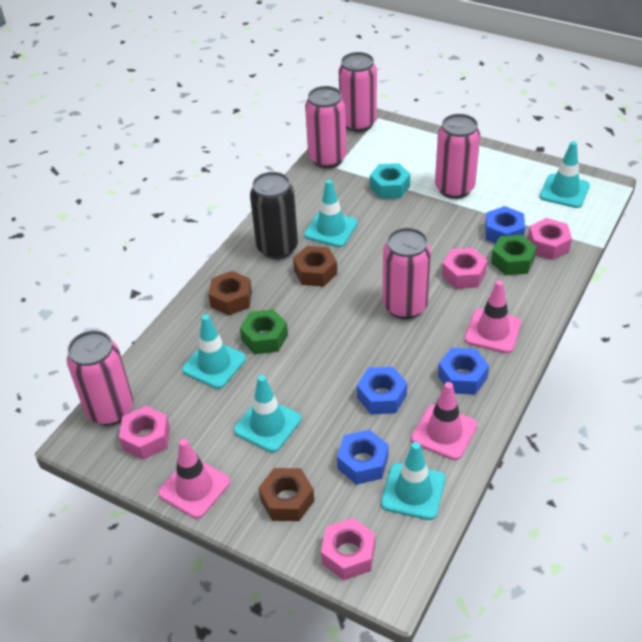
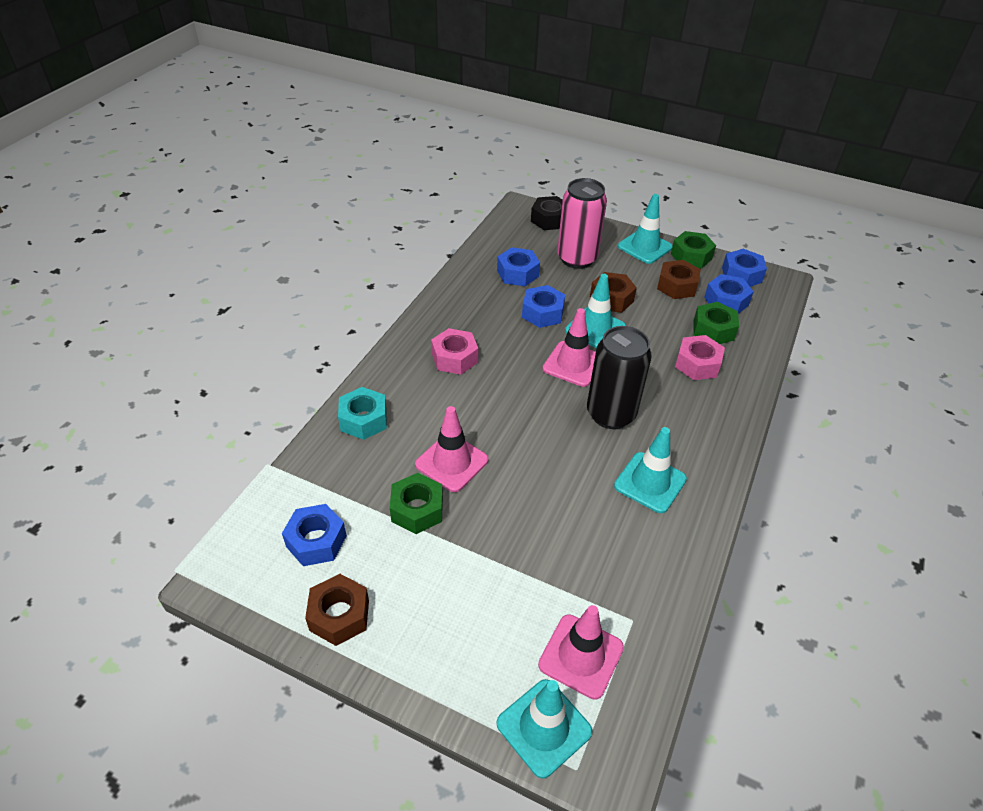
black nut: 0 -> 1
blue nut: 4 -> 5
green nut: 2 -> 3
pink can: 5 -> 1
pink nut: 4 -> 2
turquoise traffic cone: 5 -> 4

